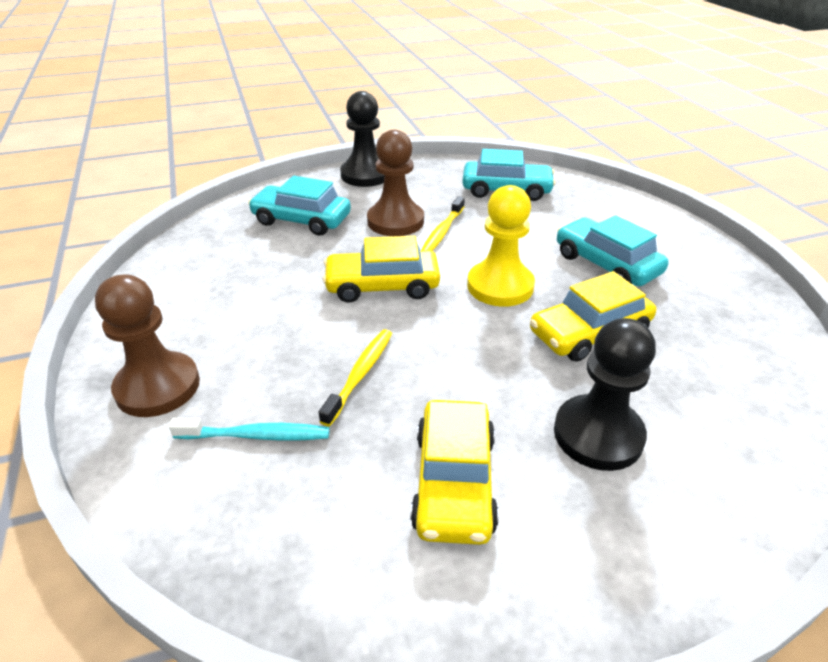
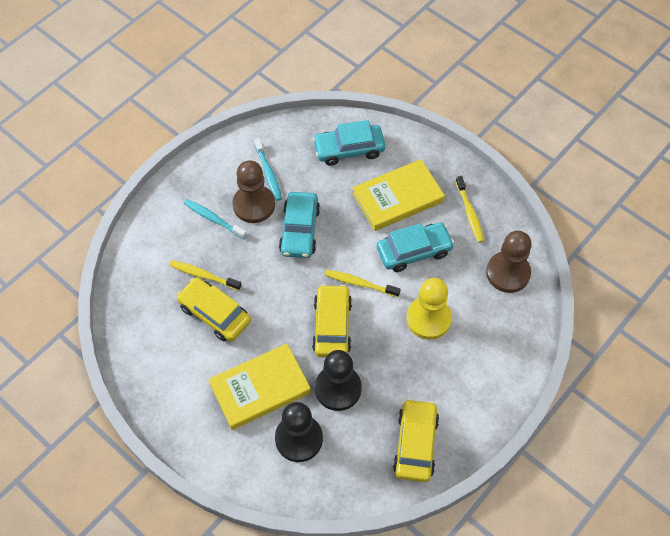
turquoise toothbrush: 1 -> 2
yellow book: 0 -> 2
yellow toothbrush: 2 -> 3

